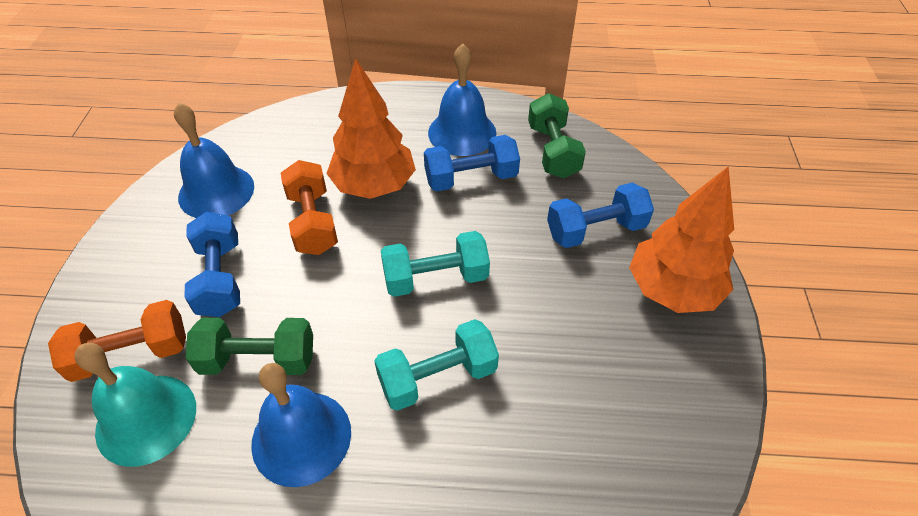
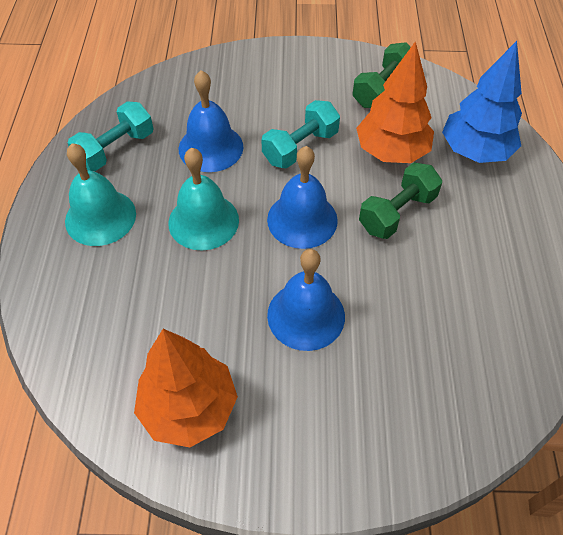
blue dumbbell: 3 -> 0
blue tree: 0 -> 1
orange dumbbell: 2 -> 0
turquoise bell: 1 -> 2

